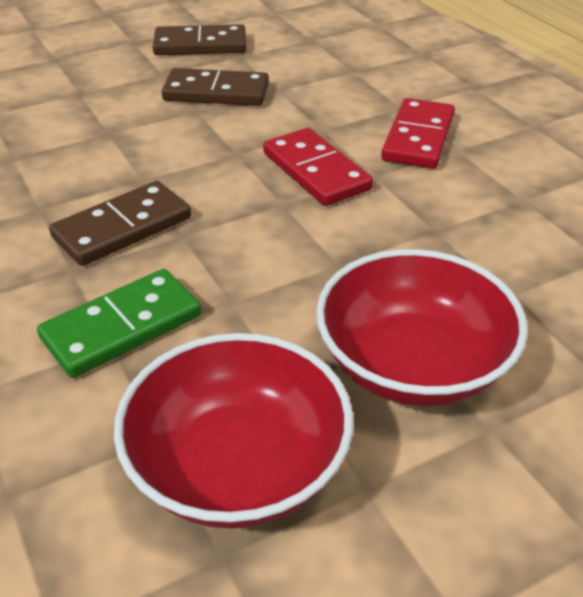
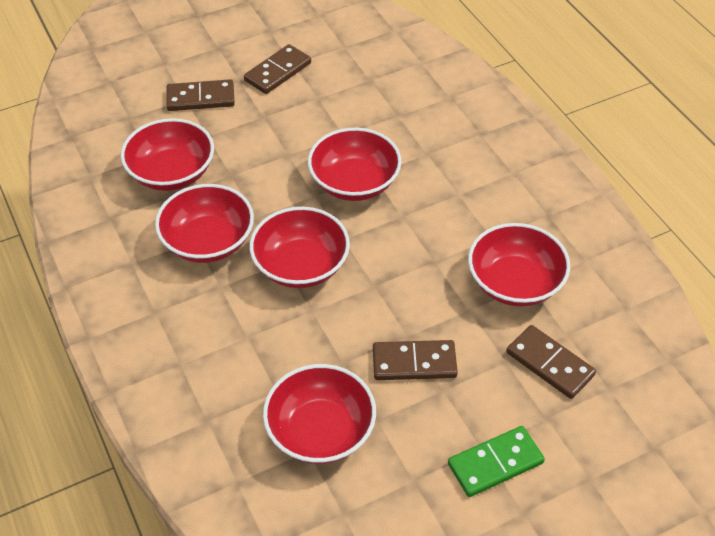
brown domino: 3 -> 4
red bowl: 2 -> 6
red domino: 2 -> 0

